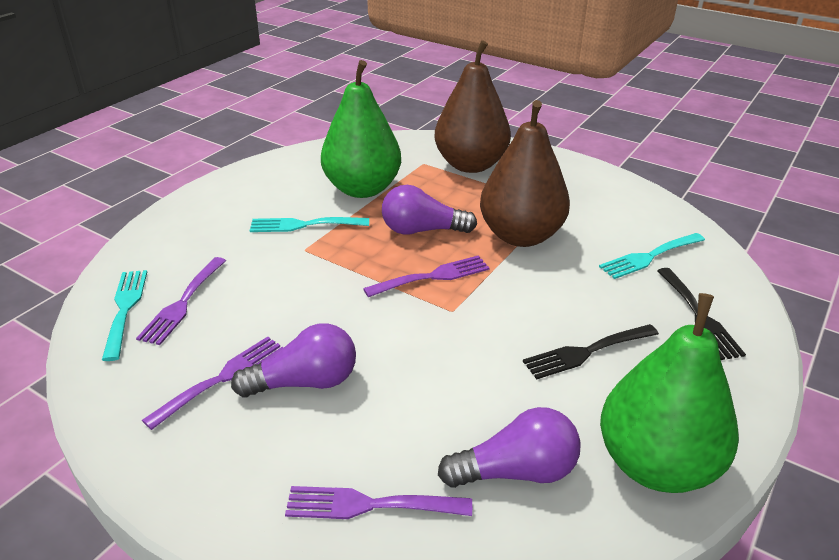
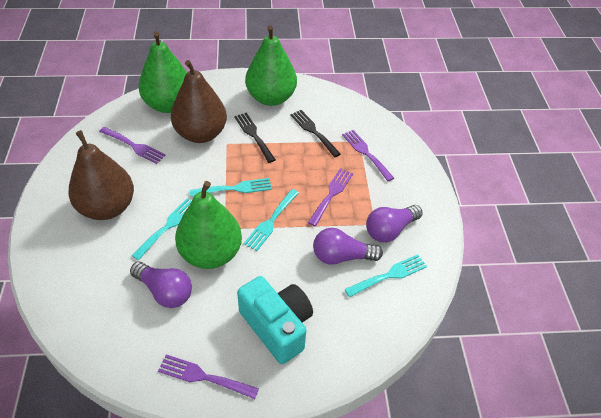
green pear: 2 -> 3
turquoise camera: 0 -> 1
turquoise fork: 3 -> 4

